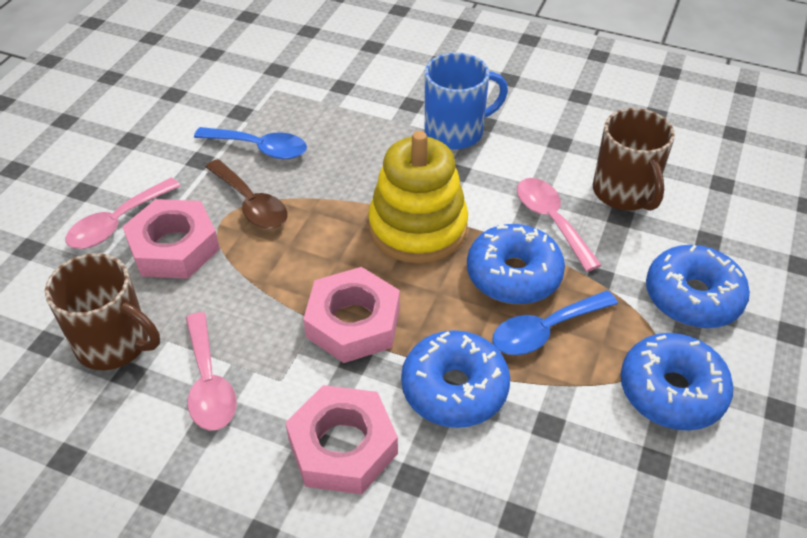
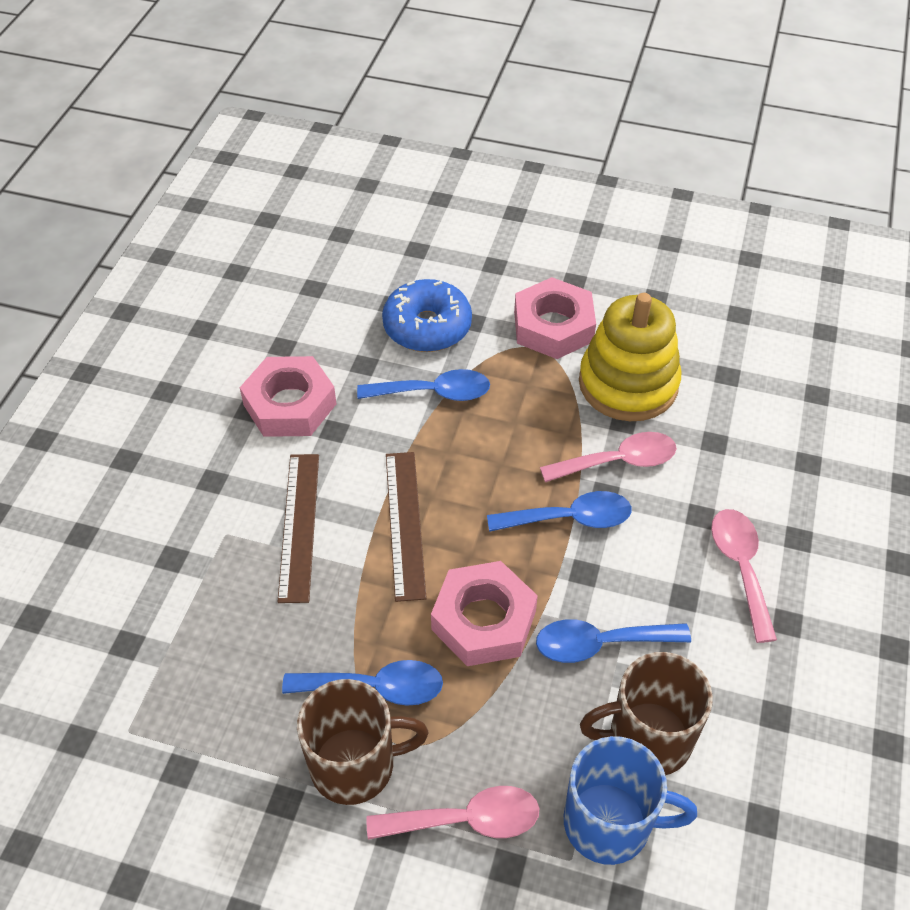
blue donut: 4 -> 1
blue spoon: 2 -> 4
brown ruler: 0 -> 2
brown spoon: 1 -> 0

